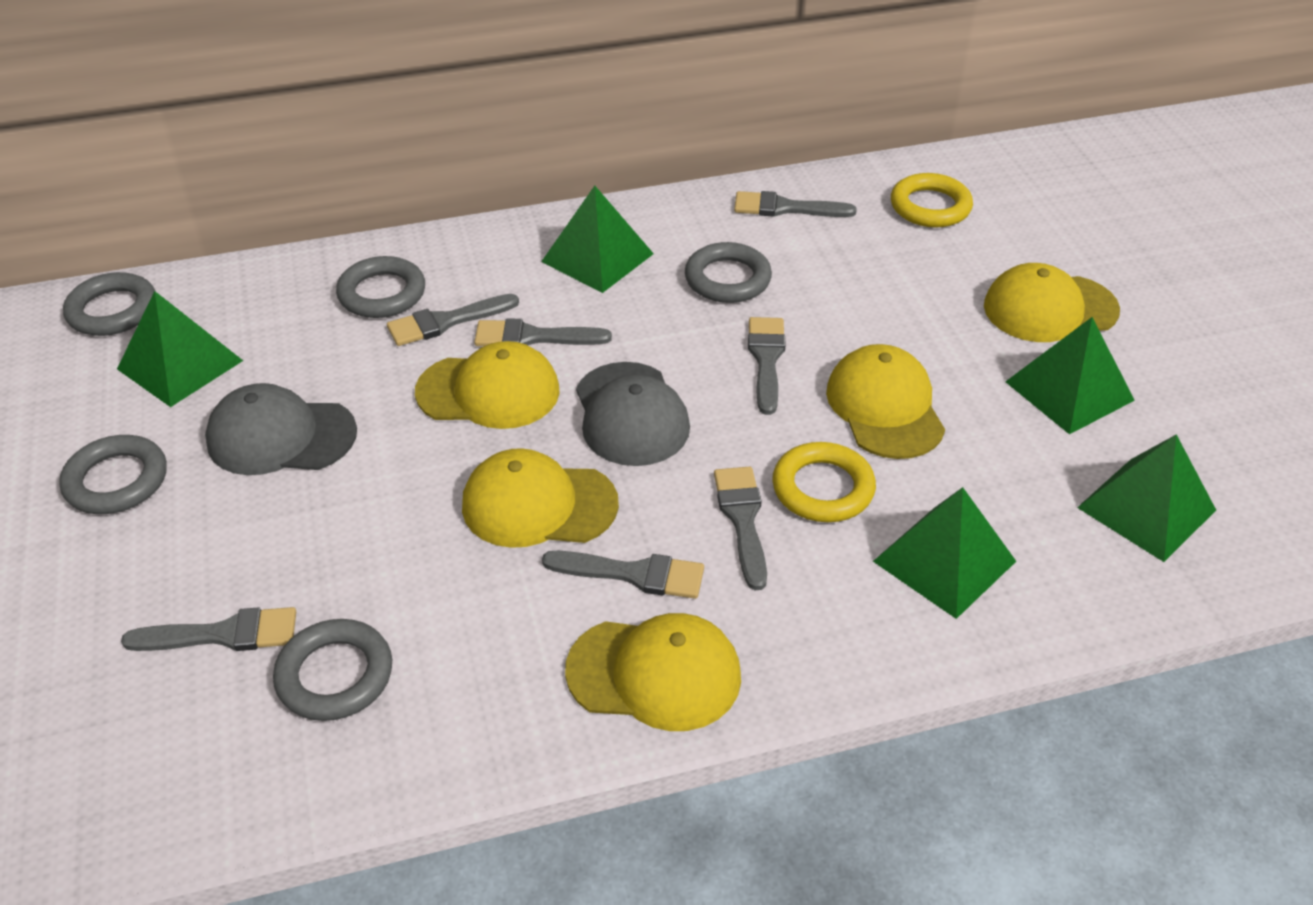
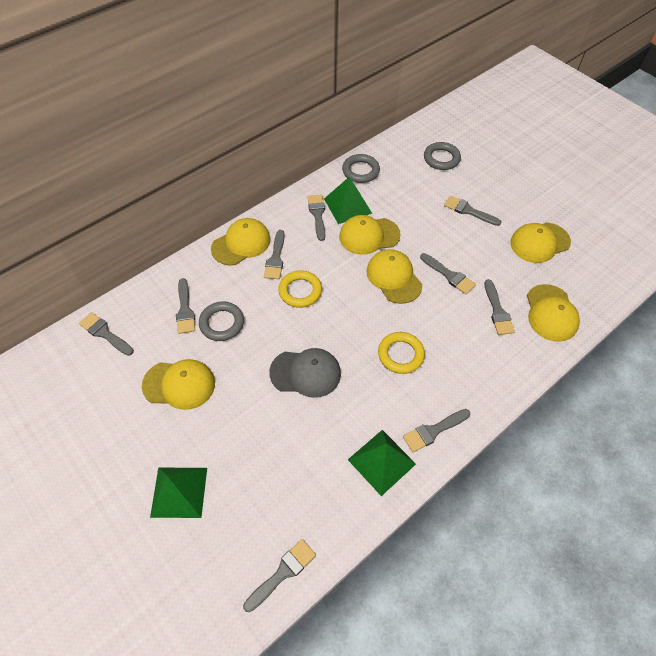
green pyramid: 5 -> 3
grey brush: 7 -> 9
grey cap: 2 -> 1
grey ring: 5 -> 3
yellow cap: 5 -> 6

